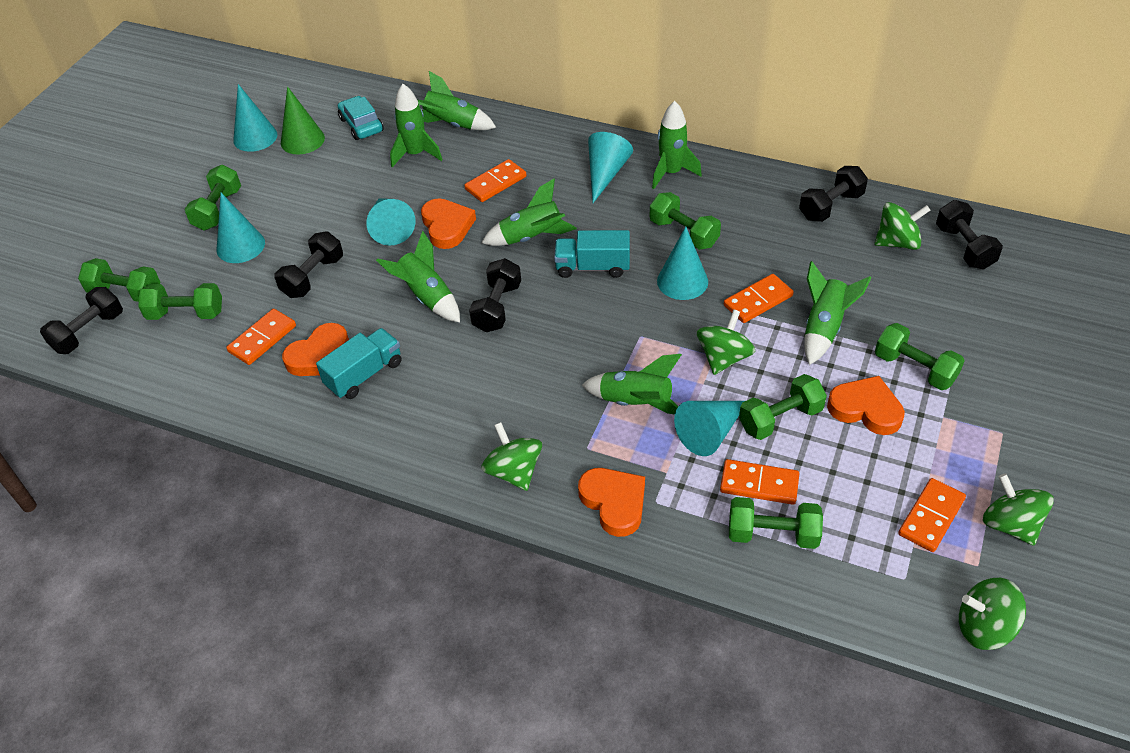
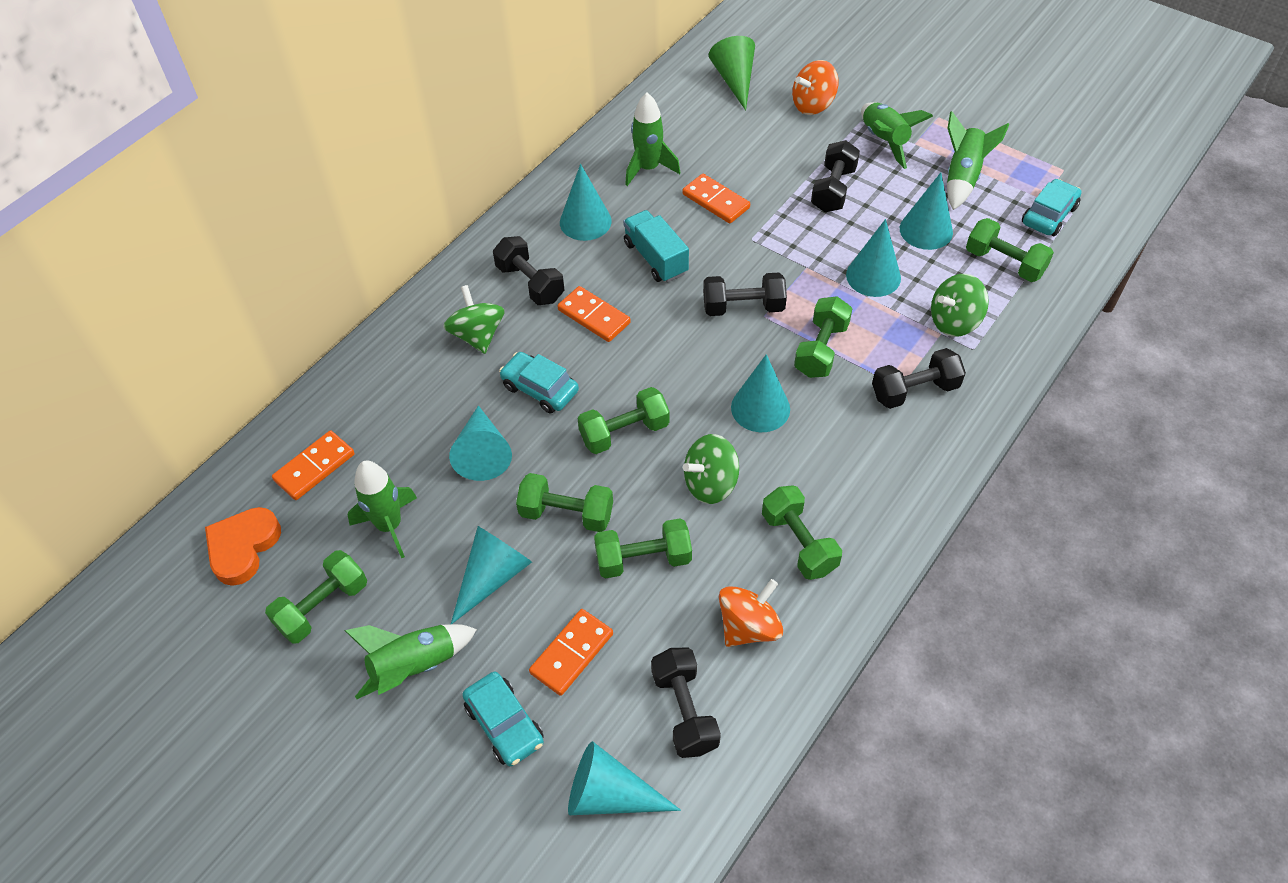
green rocket: 7 -> 5
green spinning top: 5 -> 3
orange domino: 5 -> 4
orange heart: 4 -> 1
orange spinning top: 0 -> 2
turquoise car: 1 -> 3
turquoise cone: 6 -> 7
turquoise truck: 2 -> 1

